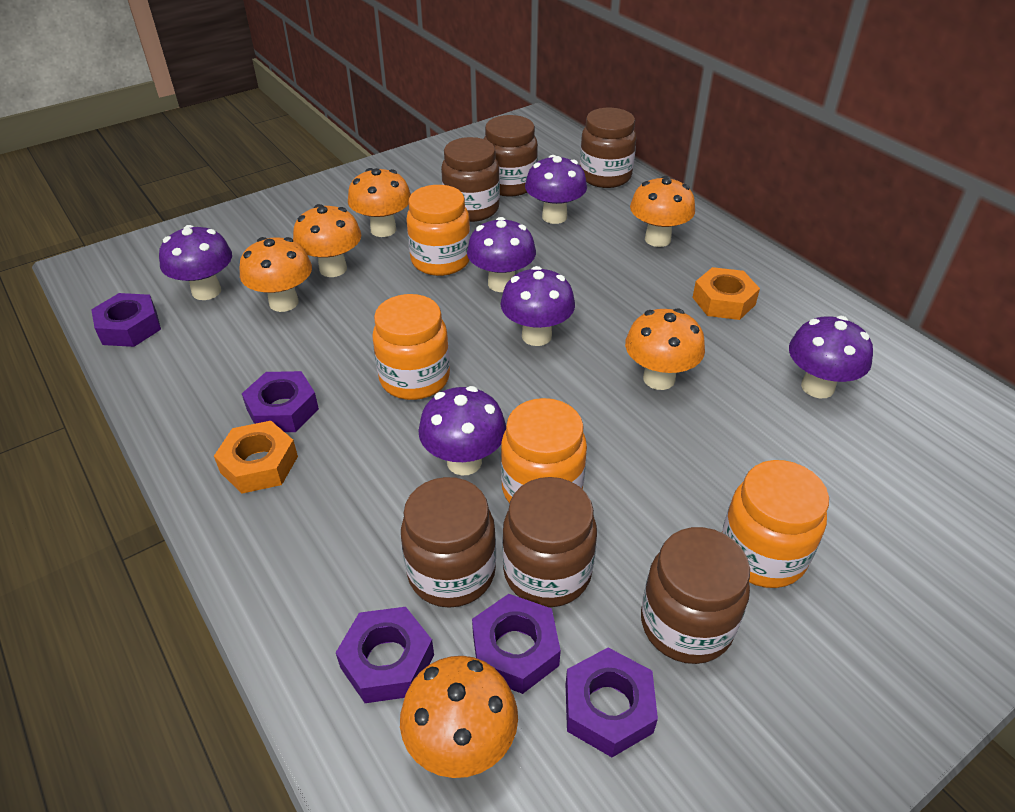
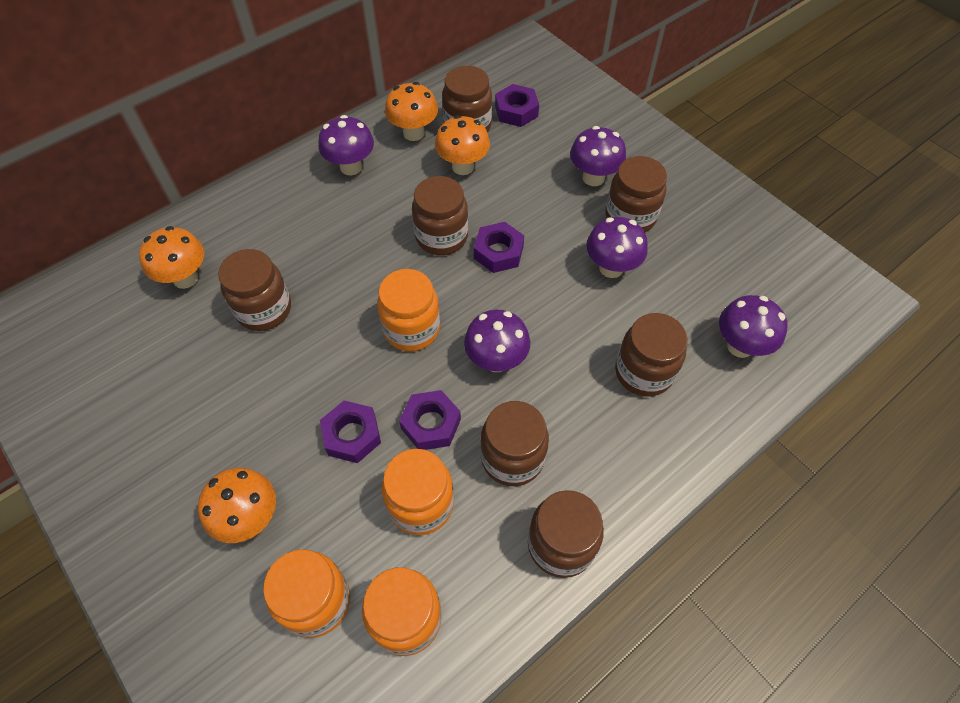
brown jar: 6 -> 7
orange mushroom: 6 -> 4
orange nut: 2 -> 0
purple mushroom: 6 -> 5
purple nut: 5 -> 4

